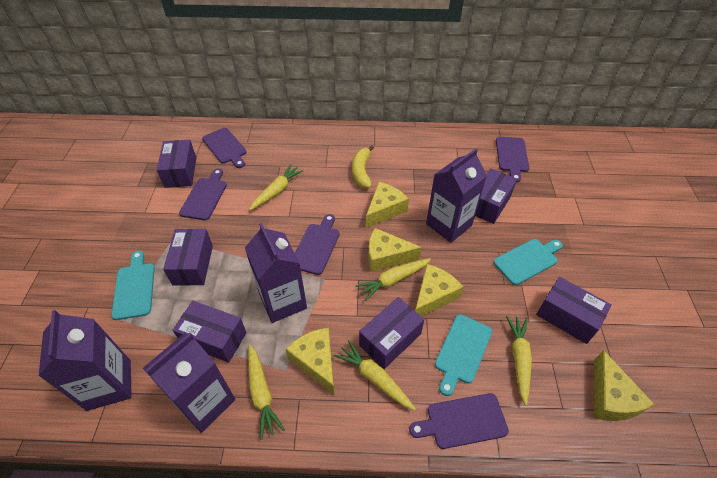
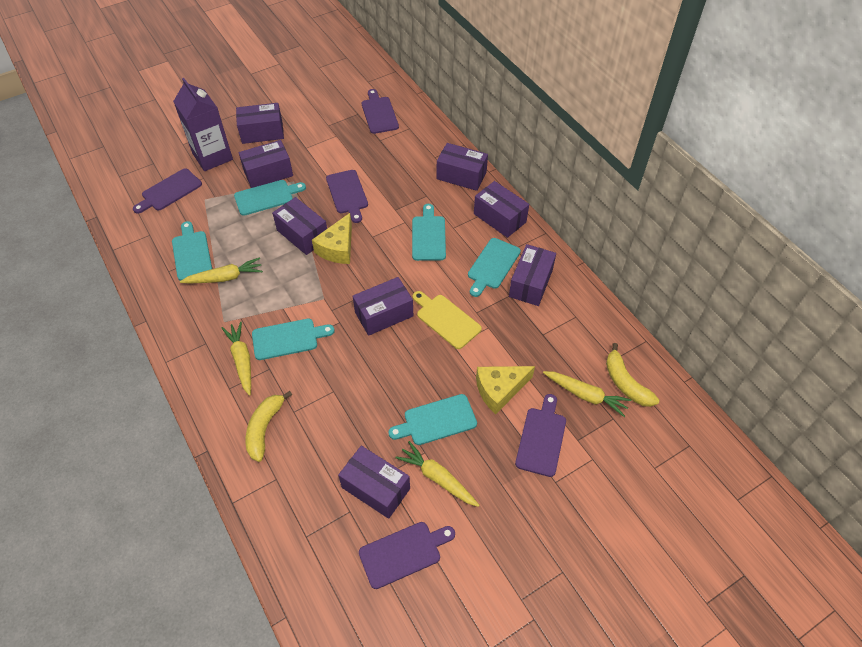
purple box: 6 -> 8
purple carton: 4 -> 1
turquoise cutting board: 3 -> 6
yellow banana: 1 -> 2
yellow carrot: 5 -> 4
yellow cheese: 5 -> 2
yellow cutting board: 0 -> 1

